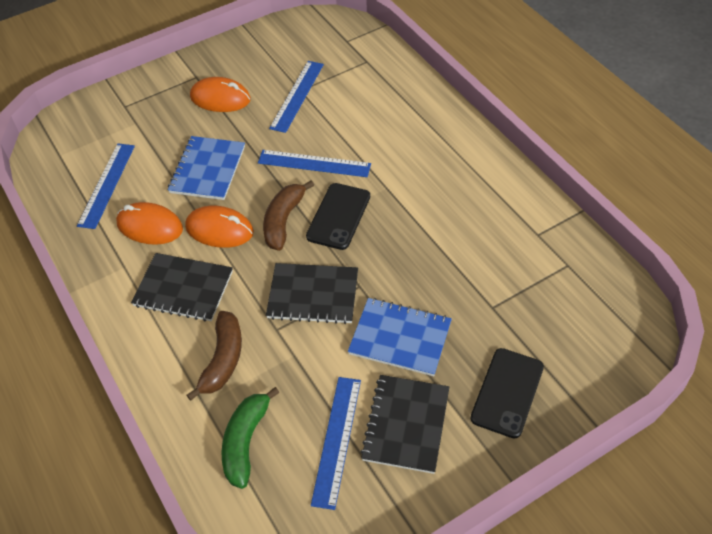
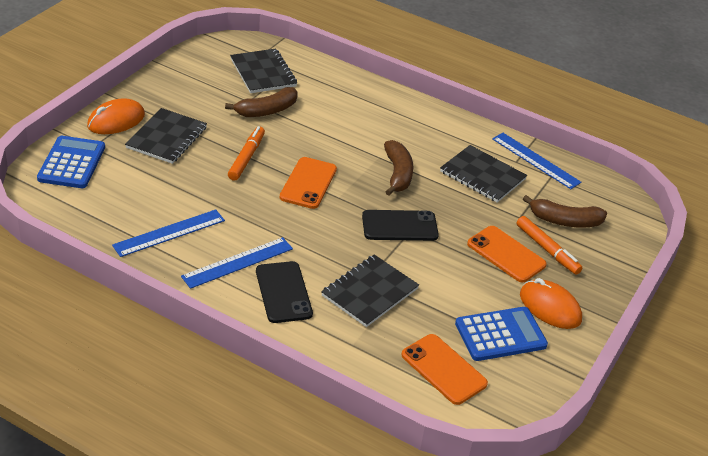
black notebook: 3 -> 4
blue calculator: 0 -> 2
blue notebook: 2 -> 0
blue ruler: 4 -> 3
brown banana: 2 -> 3
green banana: 1 -> 0
orange marker: 0 -> 2
orange mouse: 3 -> 2
orange phone: 0 -> 3

